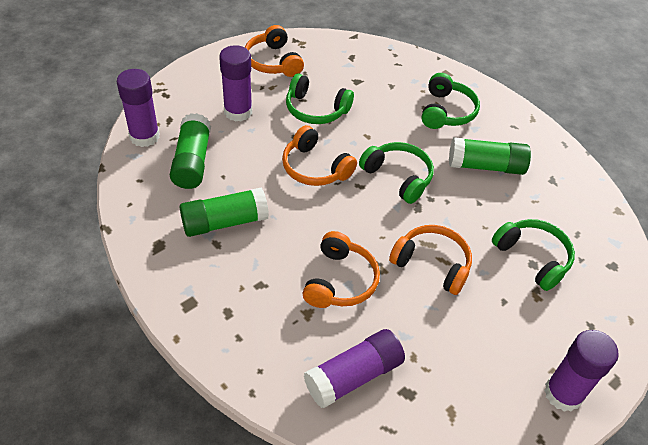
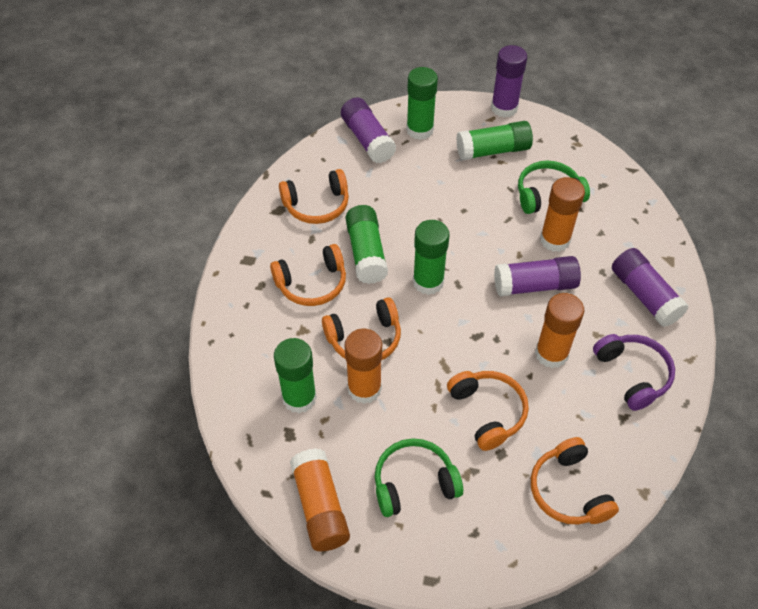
green glue stick: 3 -> 5
green headphones: 4 -> 2
orange glue stick: 0 -> 4
orange headphones: 4 -> 5
purple headphones: 0 -> 1

